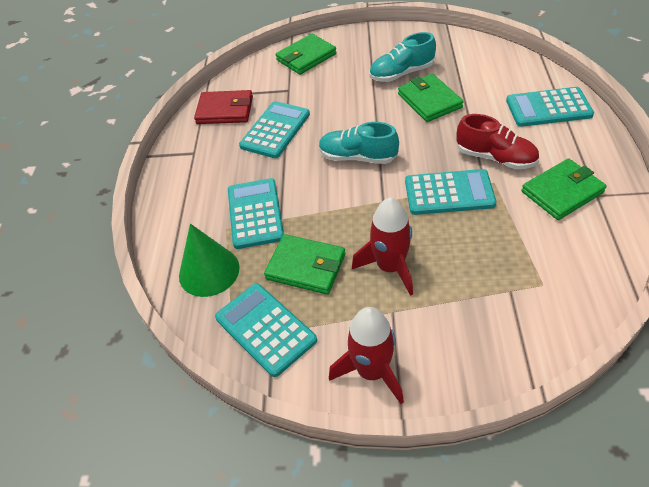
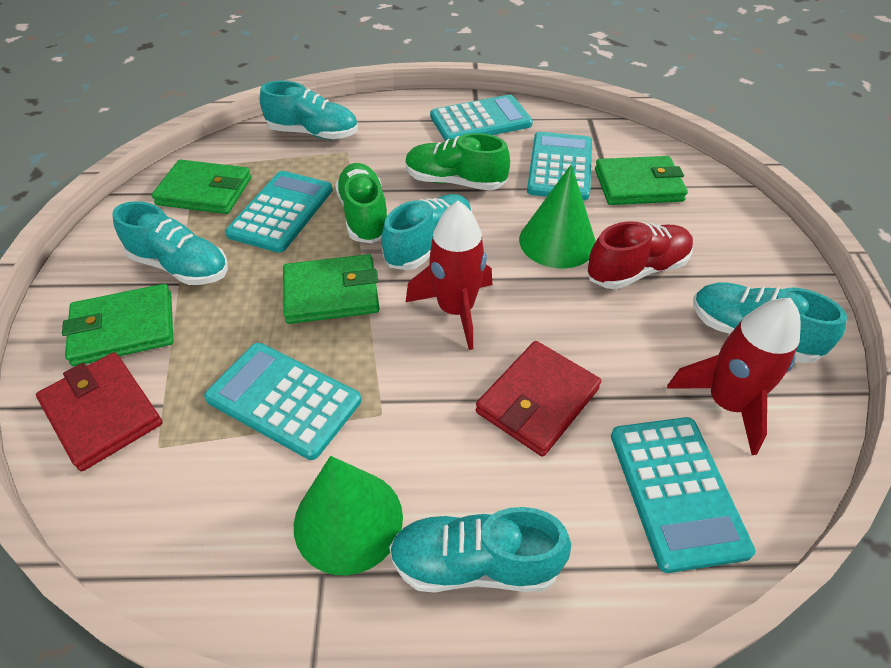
green cone: 1 -> 2
green shoe: 0 -> 2
red wallet: 1 -> 2
turquoise shoe: 2 -> 5

